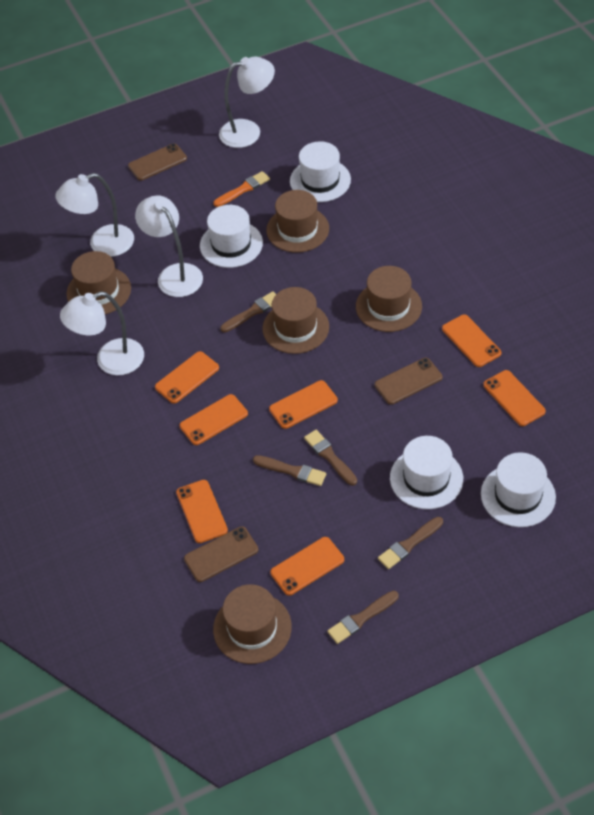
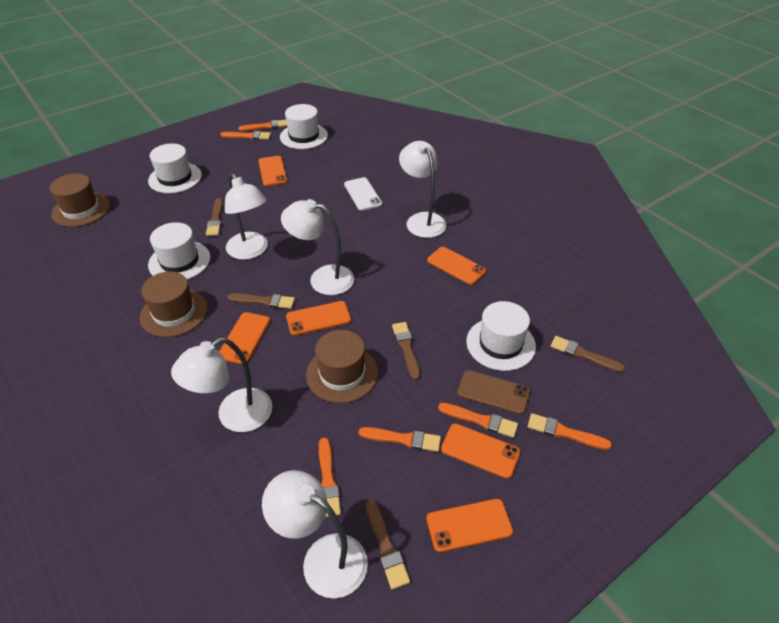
brown hat: 5 -> 3
brown phone: 3 -> 1
orange brush: 1 -> 6
orange phone: 7 -> 6
white lamp: 4 -> 5
white phone: 0 -> 1

